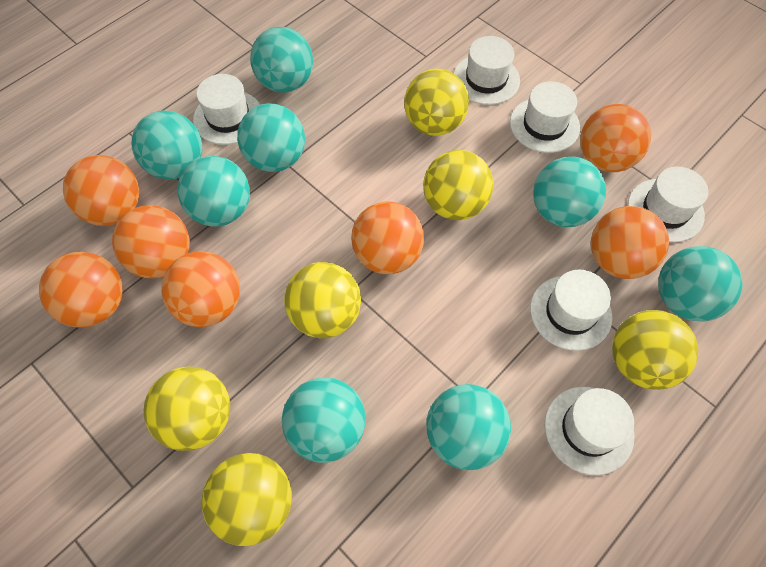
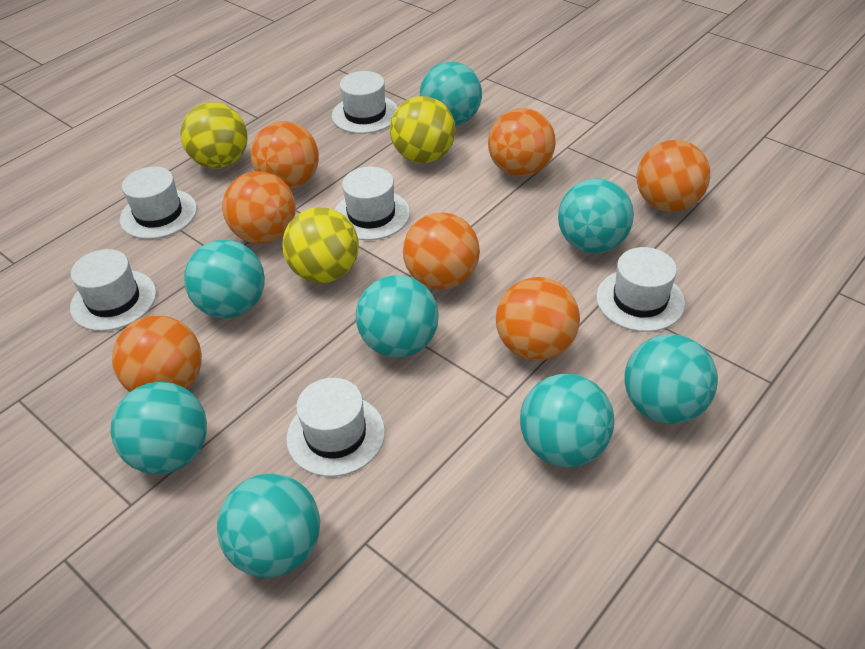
yellow ball: 6 -> 3

